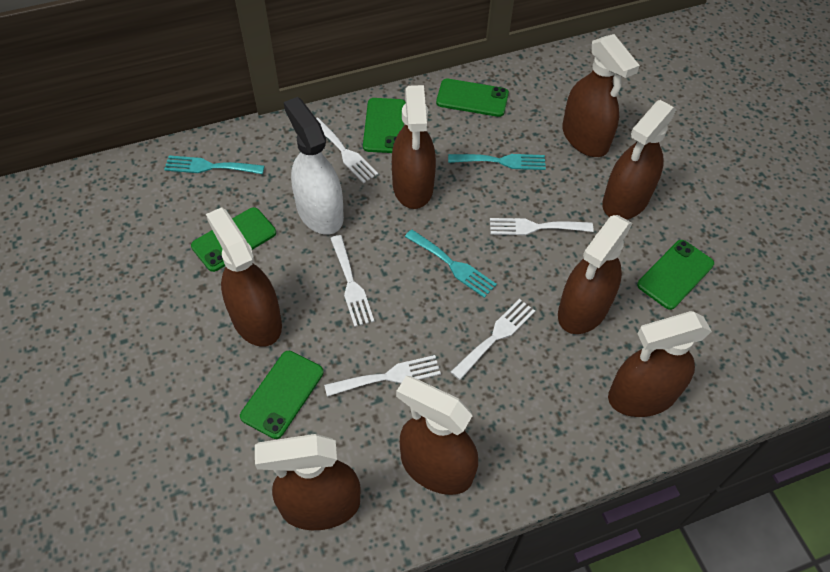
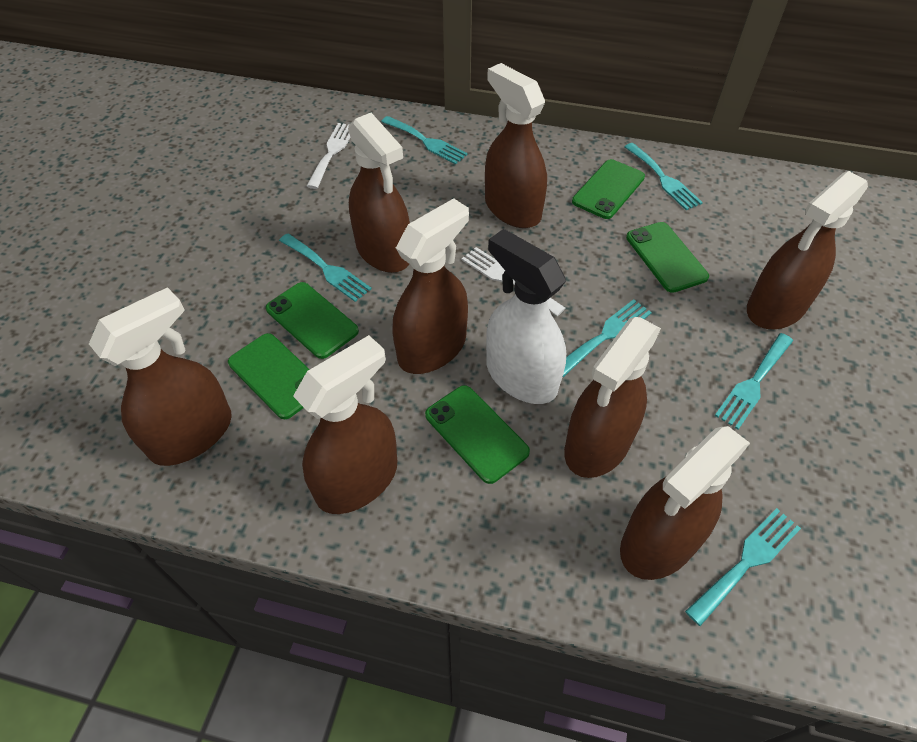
turquoise fork: 3 -> 6
white fork: 5 -> 2

